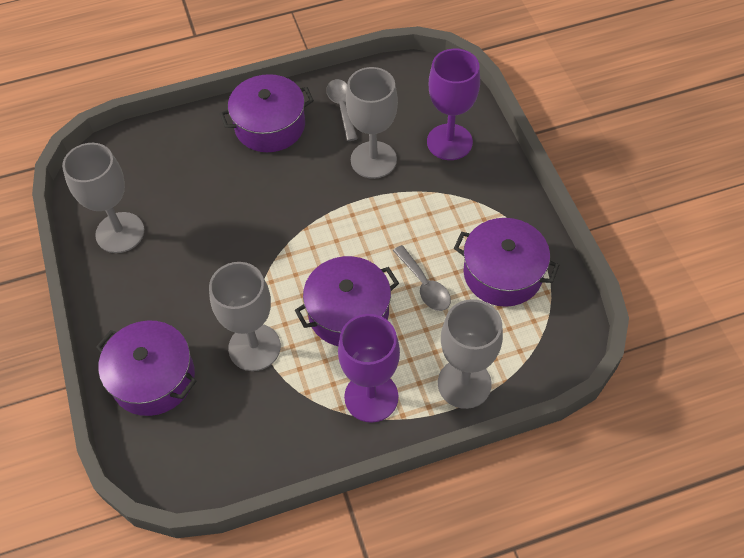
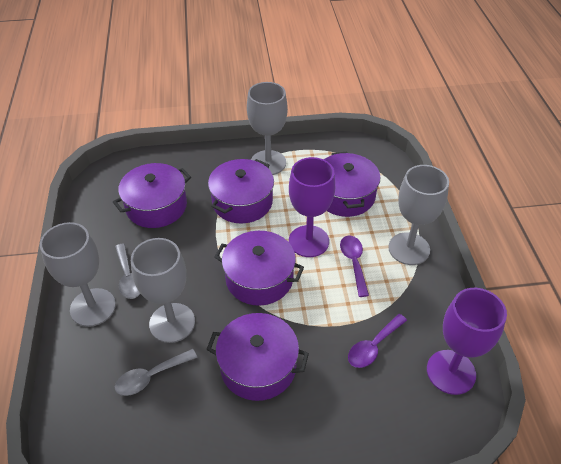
purple pot: 4 -> 5
purple spoon: 0 -> 2

